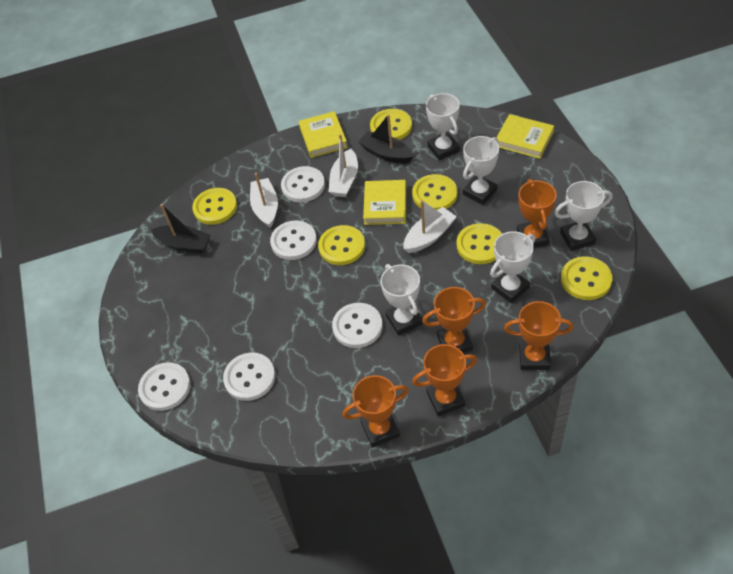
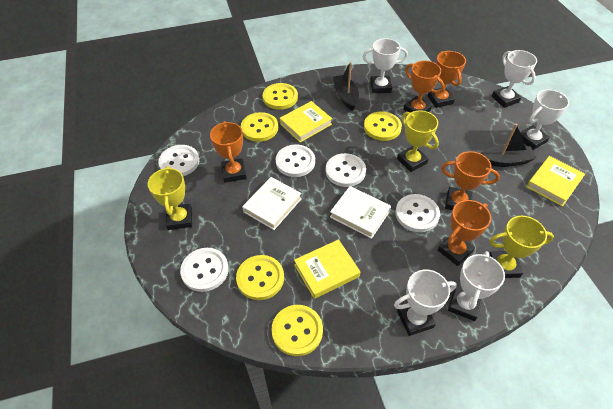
white boat: 3 -> 0
white book: 0 -> 2
yellow button: 6 -> 5
yellow trophy: 0 -> 3

